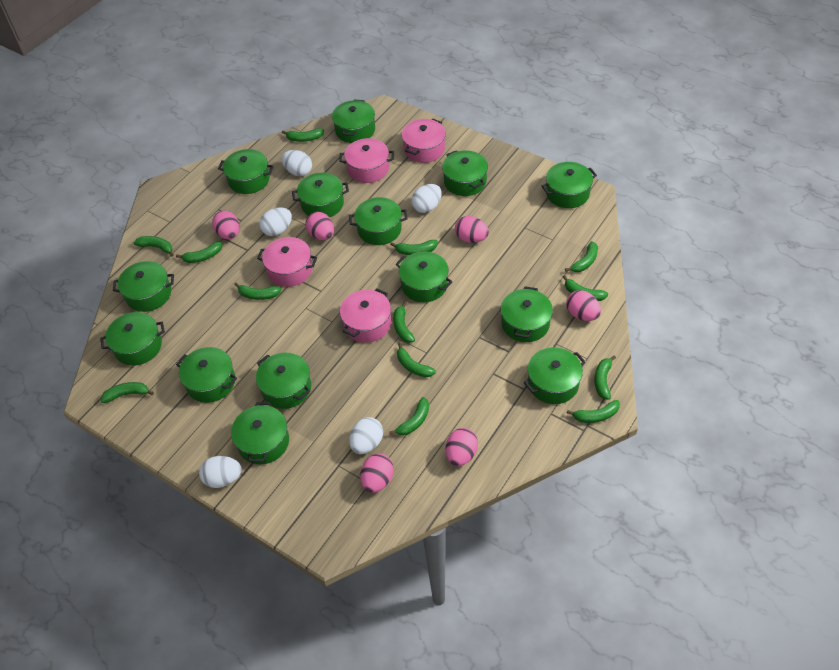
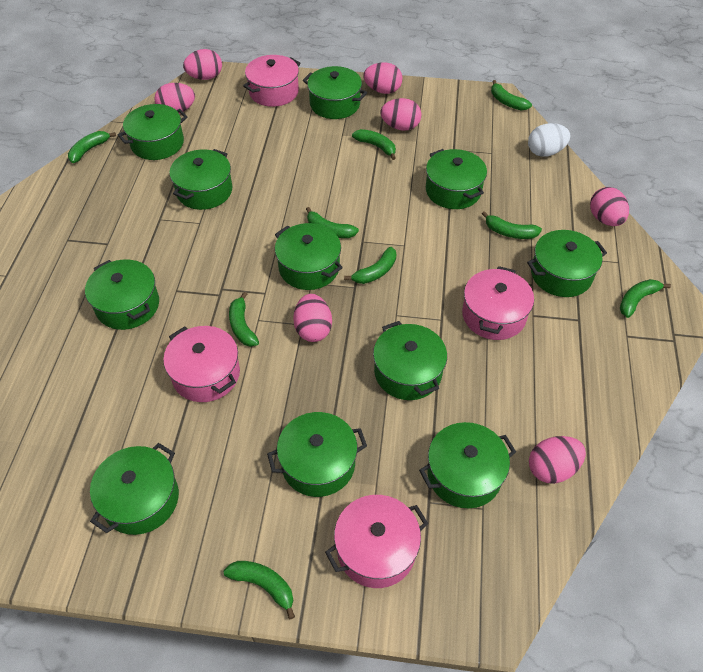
green banana: 13 -> 9
green pot: 14 -> 11
pink egg: 6 -> 7
white egg: 5 -> 1

